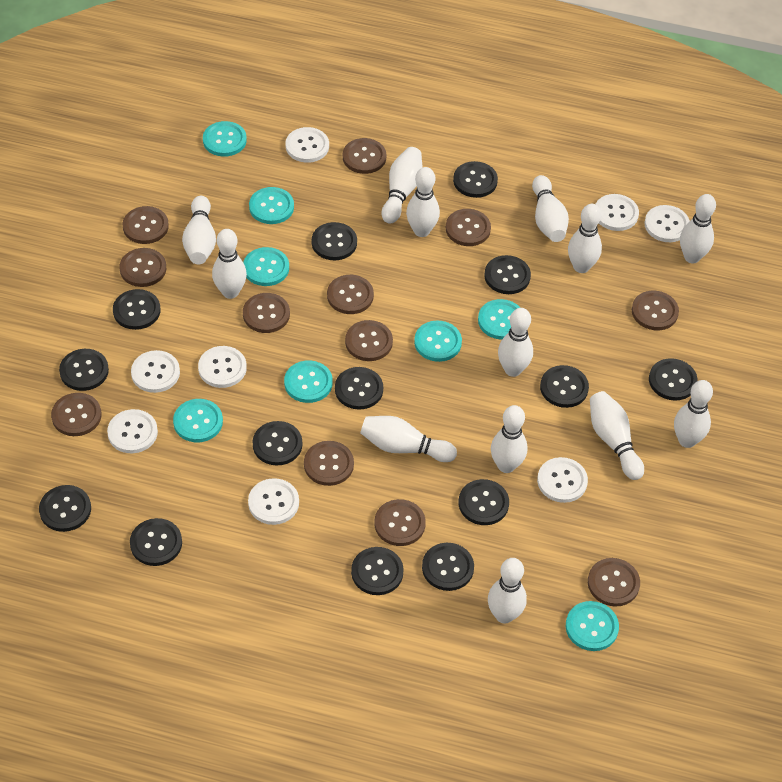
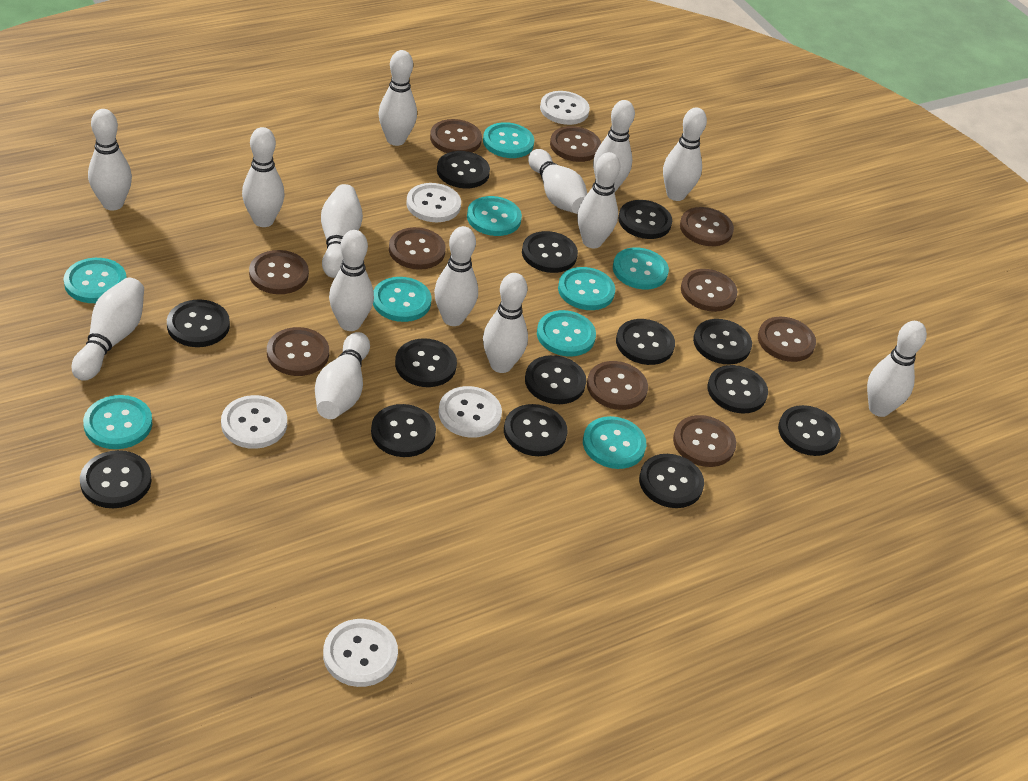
brown button: 12 -> 10
turquoise button: 8 -> 9
white bowling pin: 13 -> 14
white button: 8 -> 5

